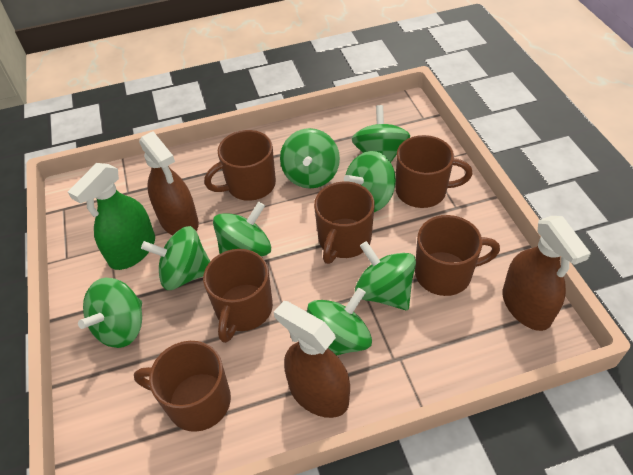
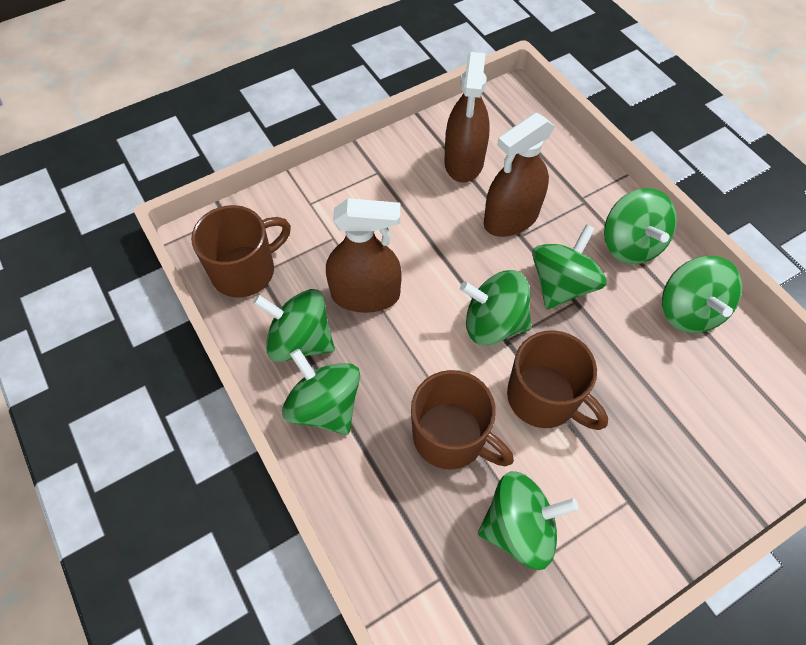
brown mug: 6 -> 3
green spinning top: 8 -> 7
green spray bottle: 1 -> 0

